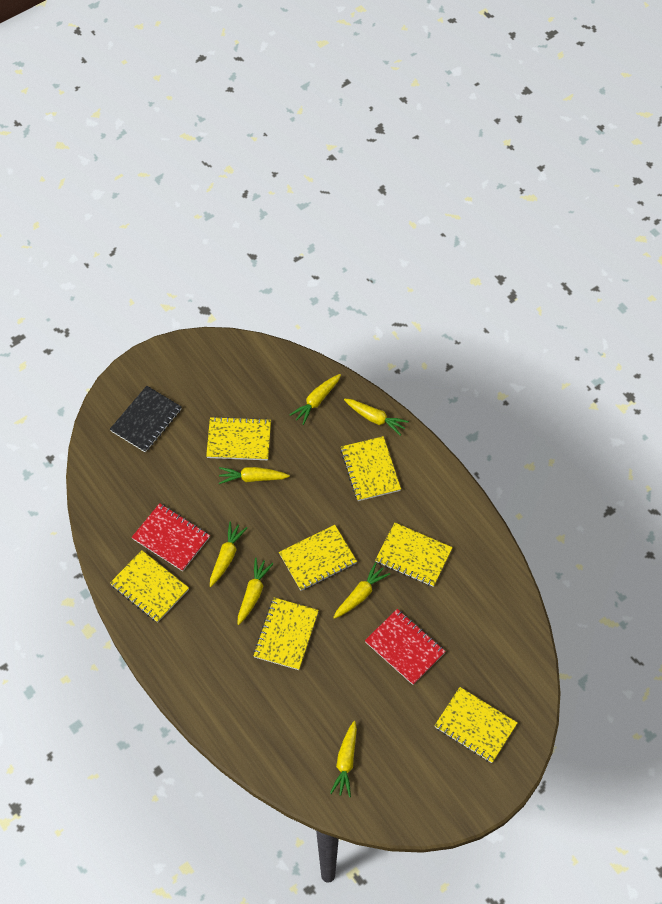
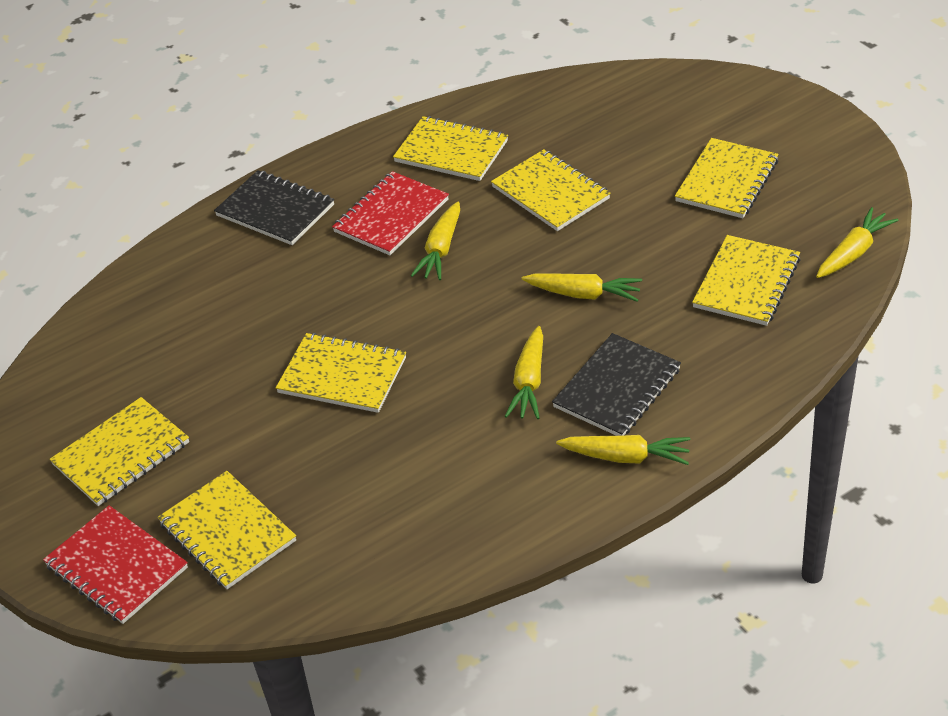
black notebook: 1 -> 2
yellow carrot: 7 -> 5

